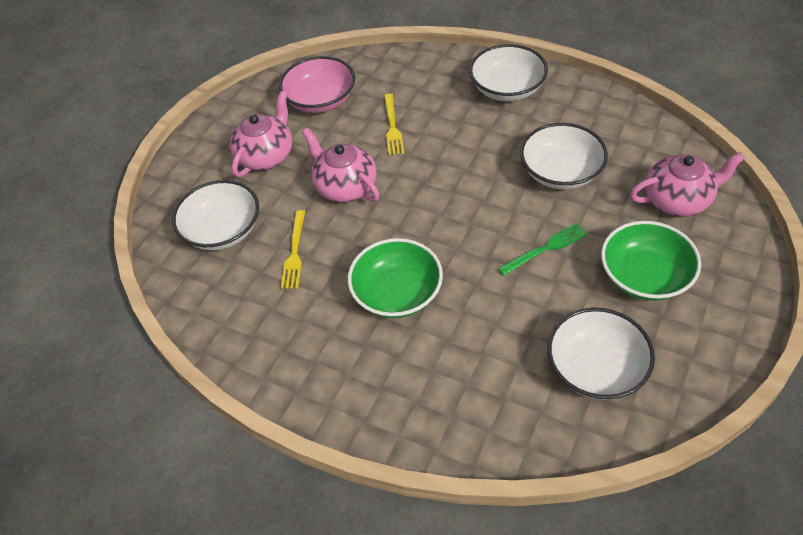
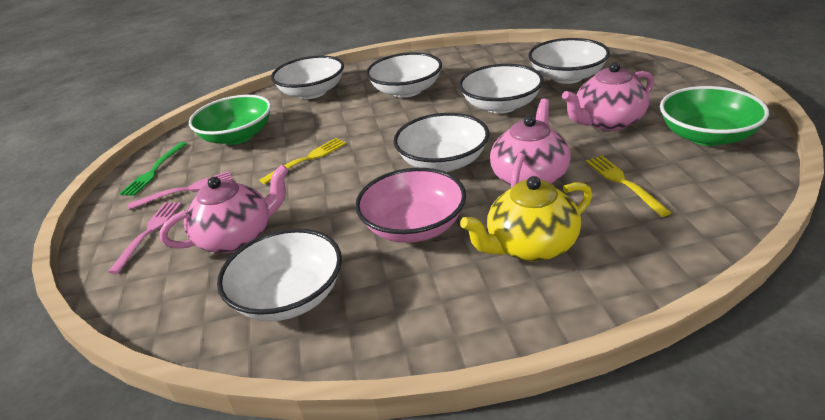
pink fork: 0 -> 2
white bowl: 4 -> 6
yellow teapot: 0 -> 1

